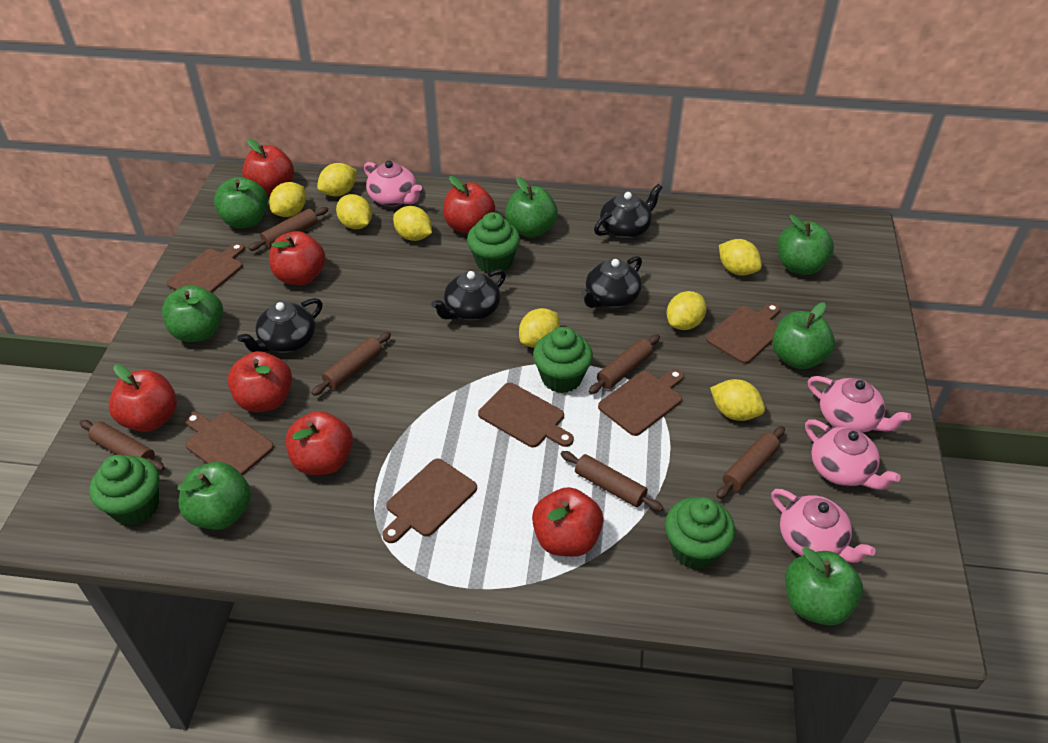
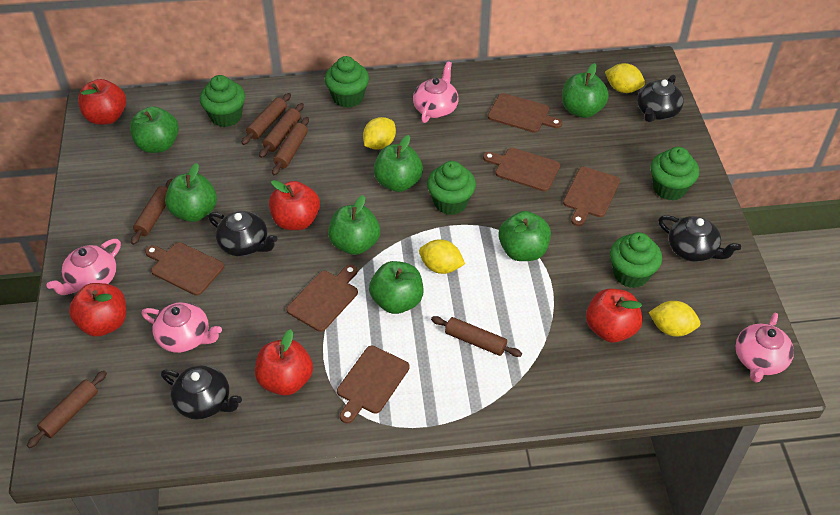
green cupcake: 4 -> 5
red apple: 7 -> 5
yellow lemon: 8 -> 4

